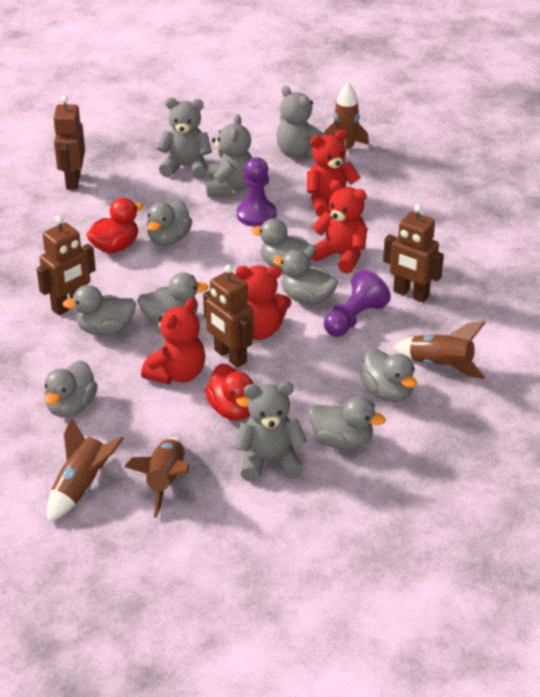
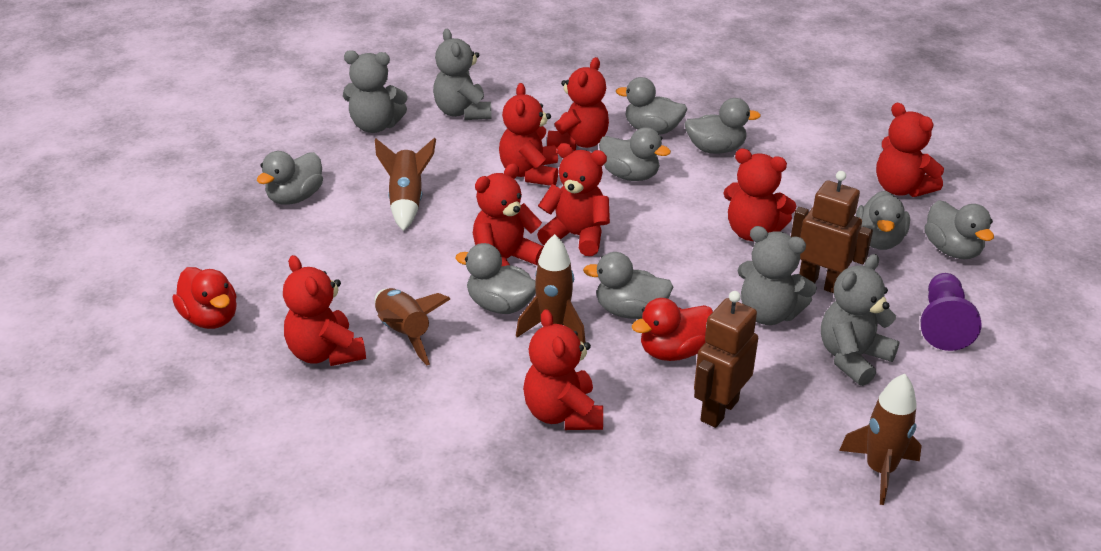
brown robot: 4 -> 2
purple pawn: 2 -> 1
red teddy bear: 4 -> 8

